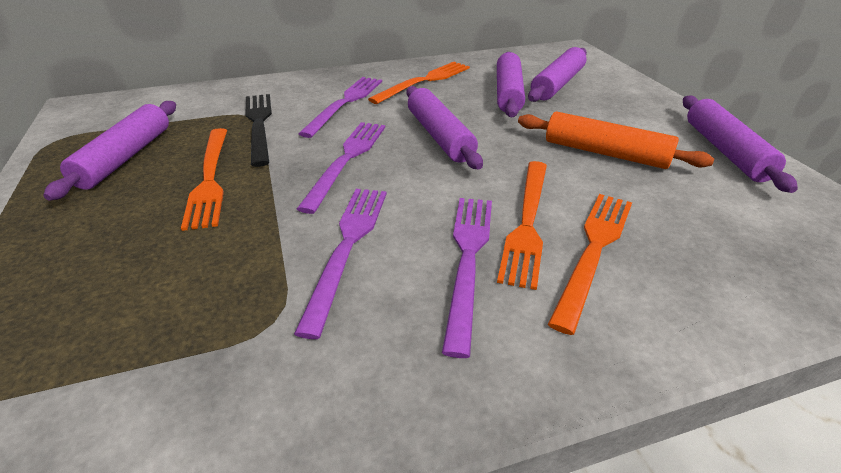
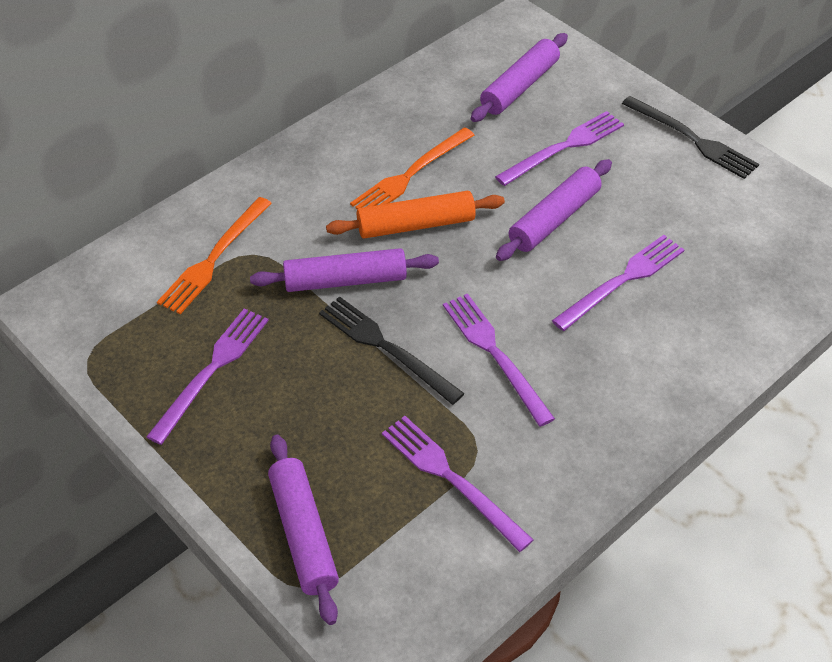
black fork: 1 -> 2
orange fork: 4 -> 2
purple fork: 4 -> 5
purple rolling pin: 5 -> 4

